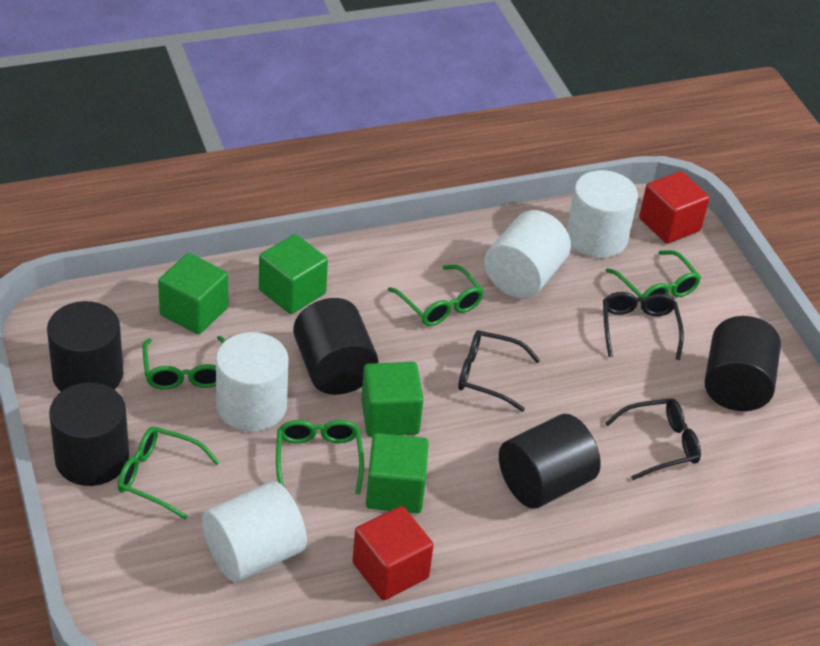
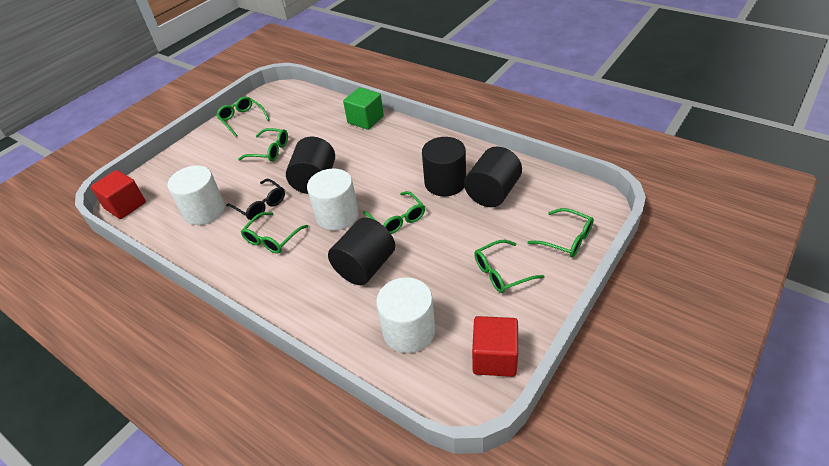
black cylinder: 5 -> 4
black glasses: 3 -> 1
green cube: 4 -> 1
green glasses: 5 -> 6
white cylinder: 4 -> 3

